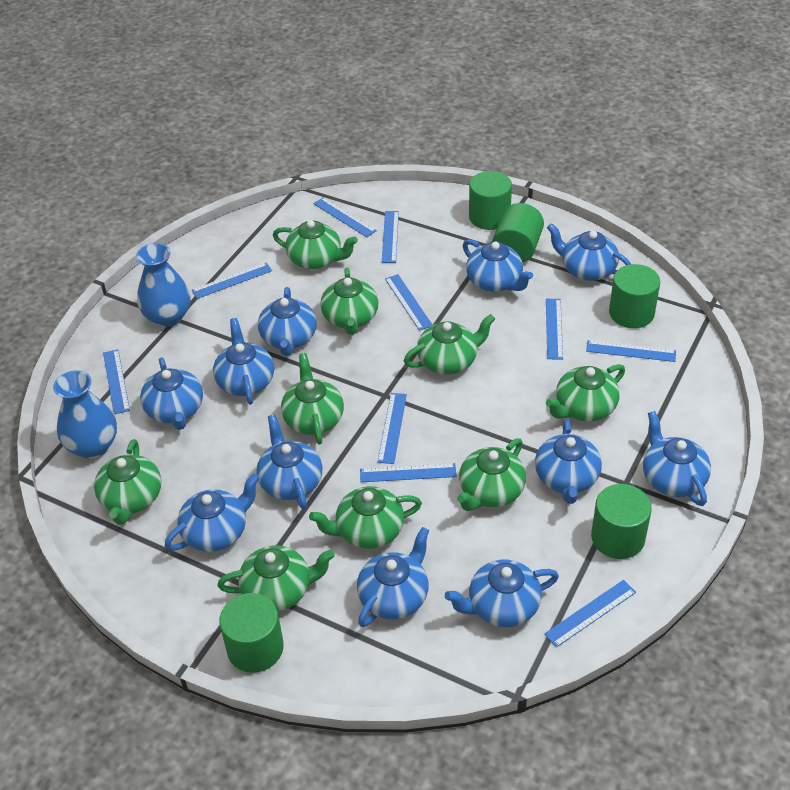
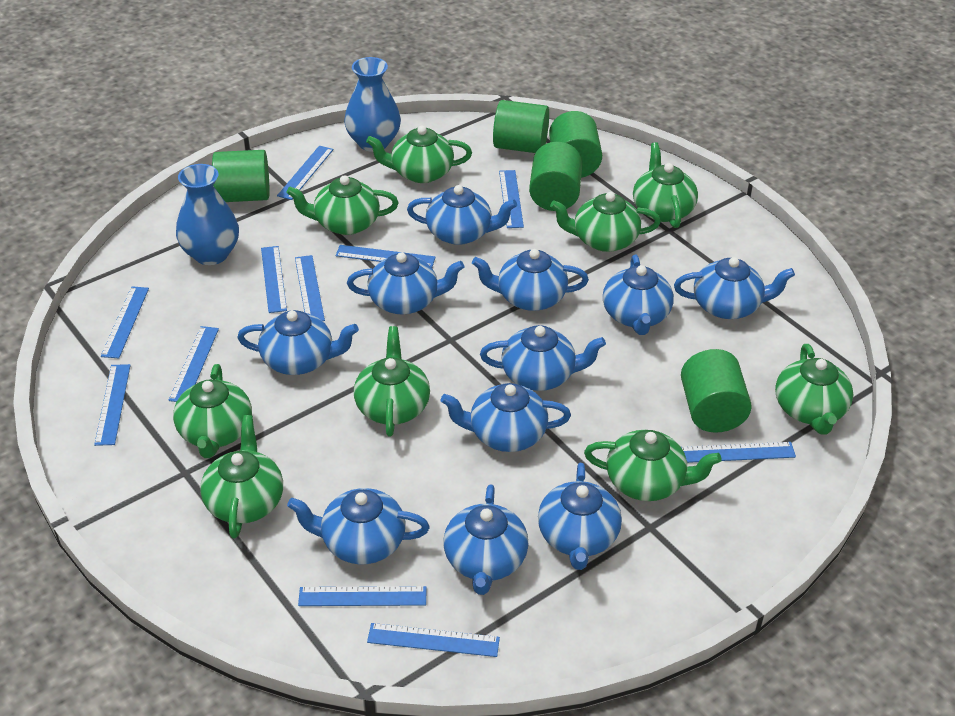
blue ruler: 10 -> 11

